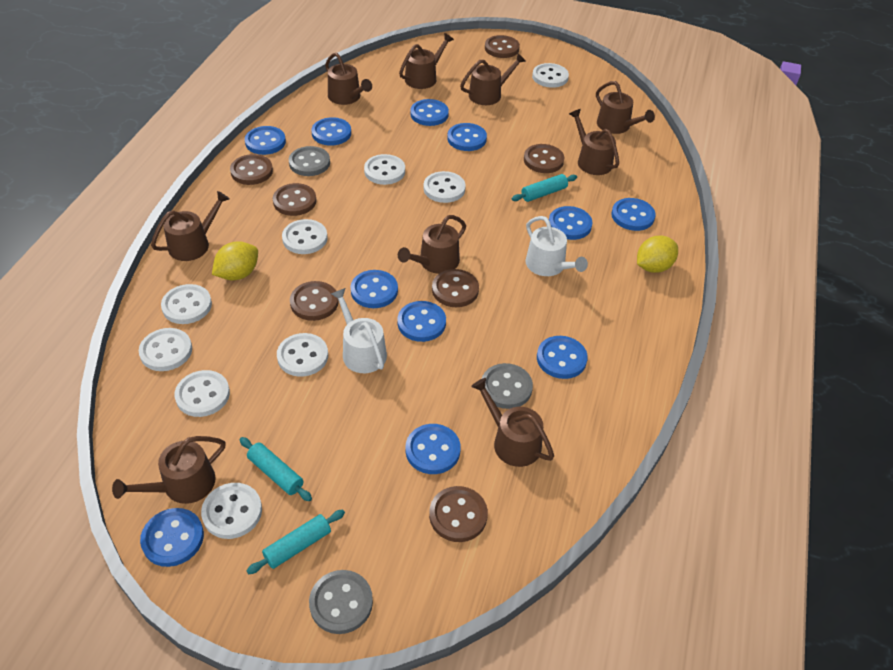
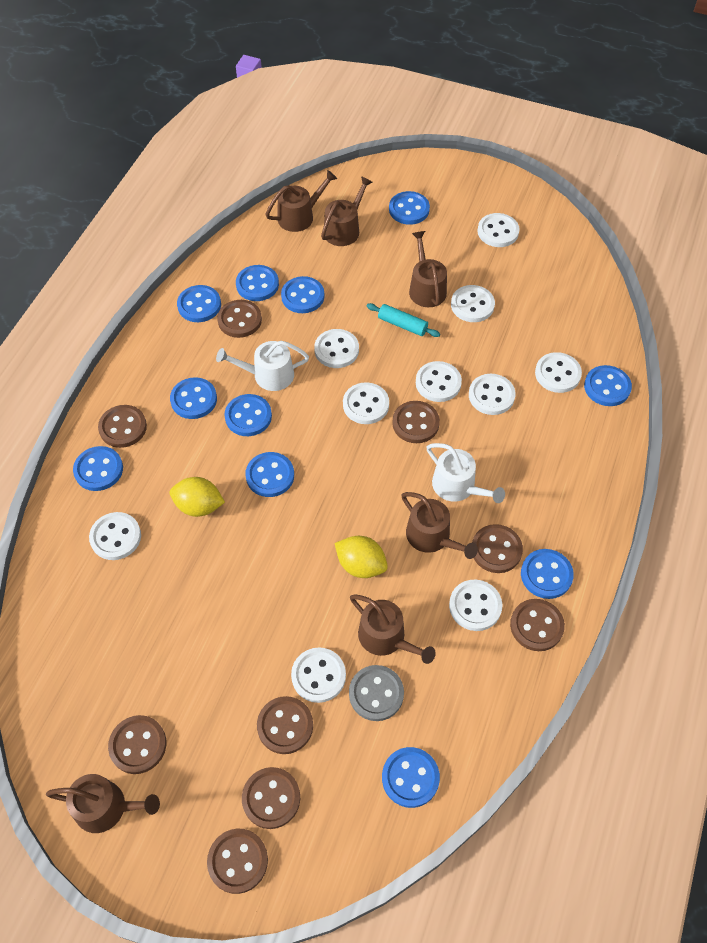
brown button: 7 -> 9
brown watering can: 9 -> 6
grey button: 3 -> 1
turquoise rolling pin: 3 -> 1
white button: 9 -> 10

